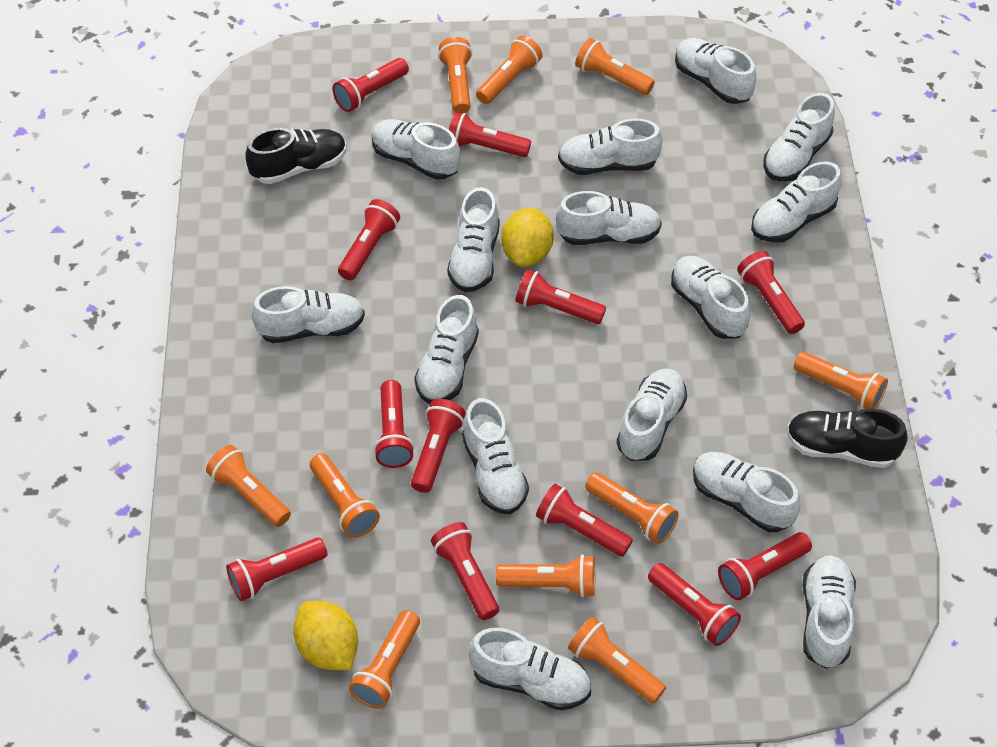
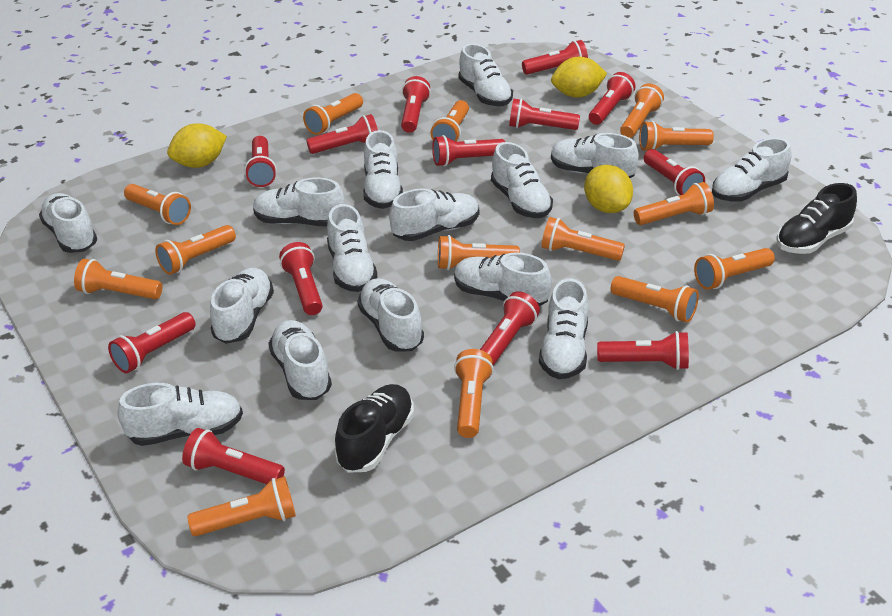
orange flashlight: 10 -> 14
red flashlight: 12 -> 13
yellow lemon: 2 -> 3

